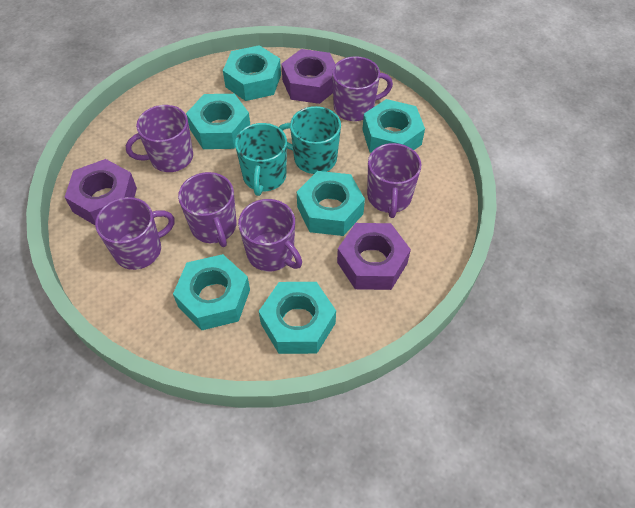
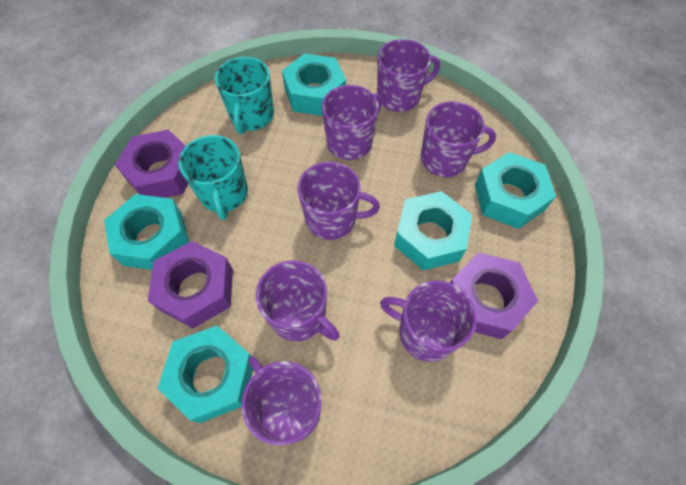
purple mug: 6 -> 7
turquoise nut: 6 -> 5

